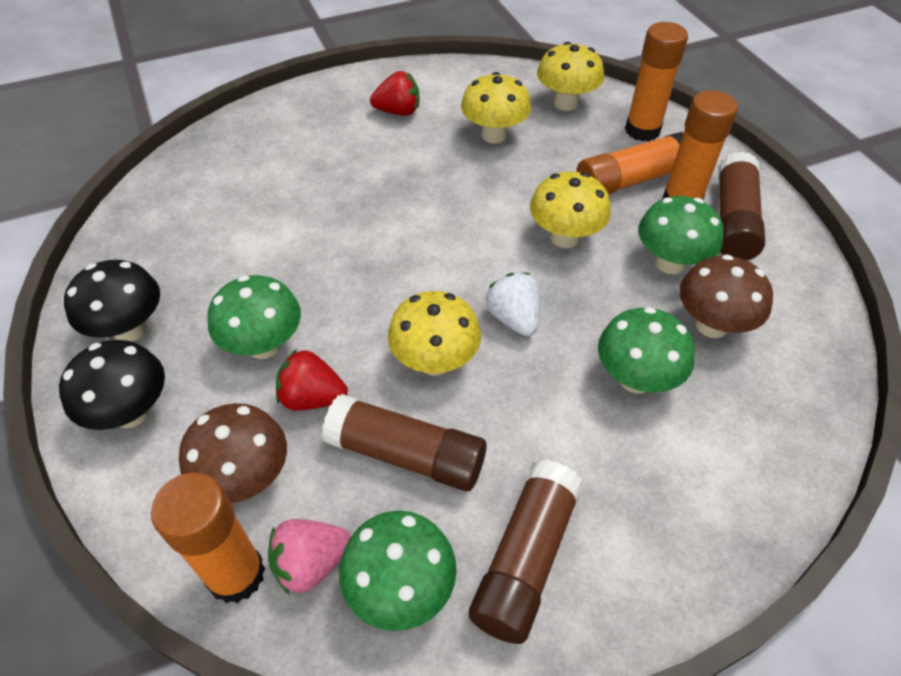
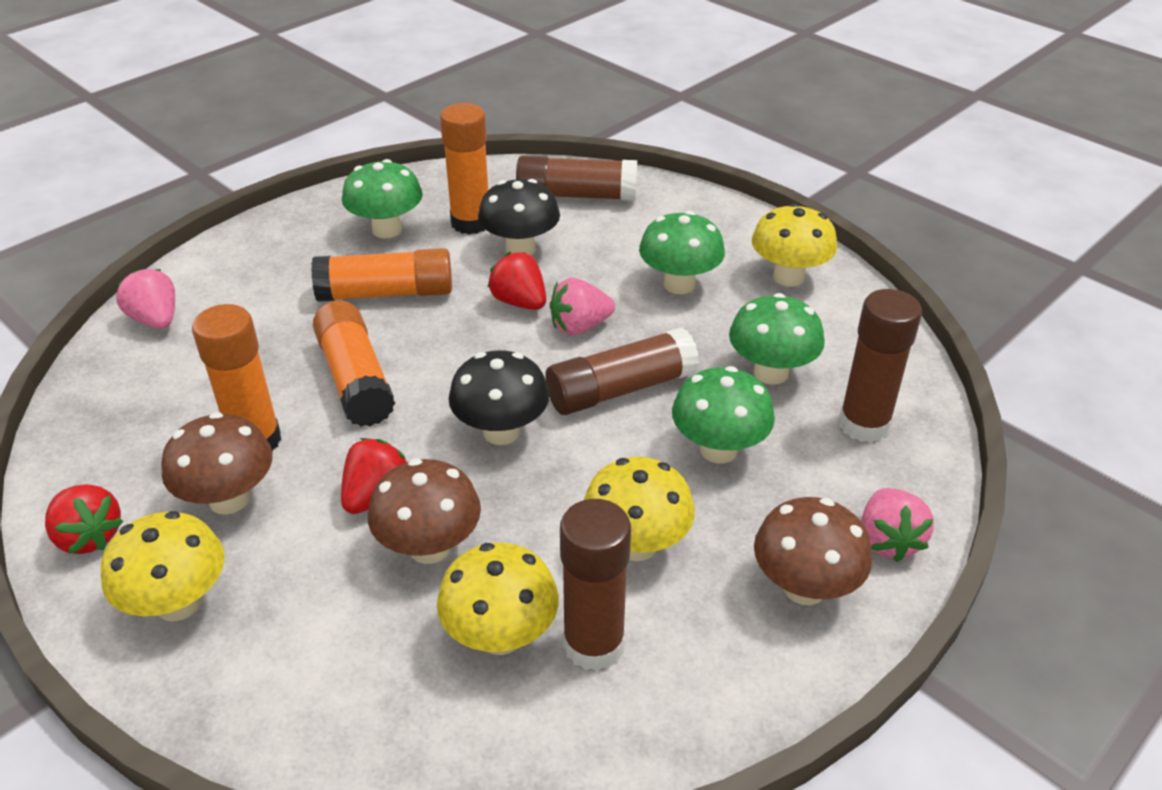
brown glue stick: 3 -> 4
brown mushroom: 2 -> 3
pink strawberry: 1 -> 3
red strawberry: 2 -> 3
white strawberry: 1 -> 0

